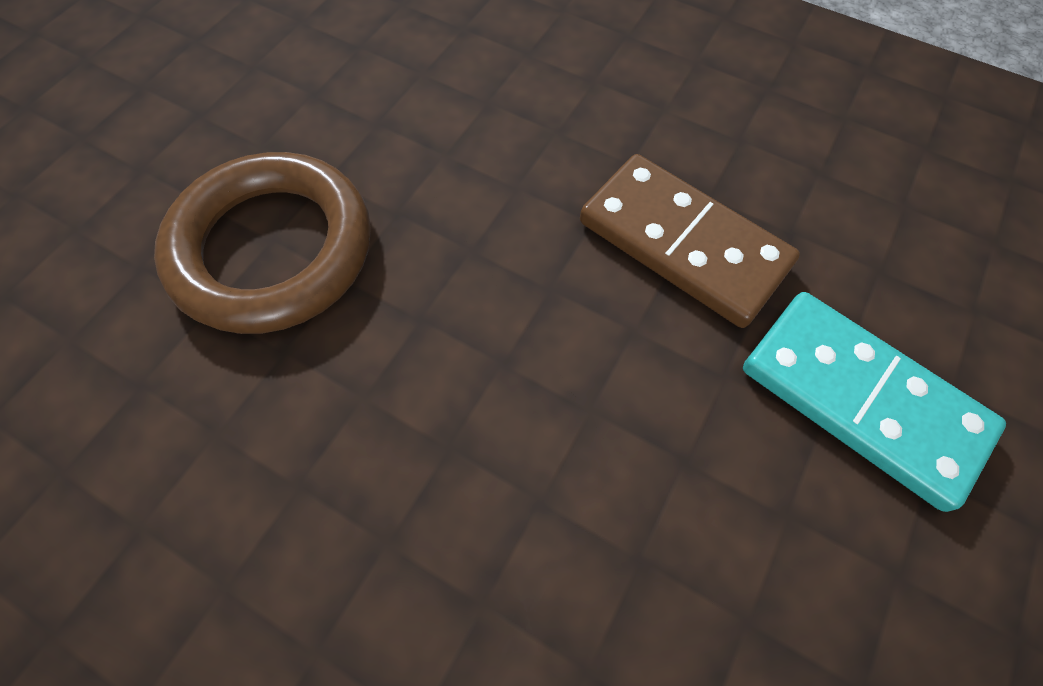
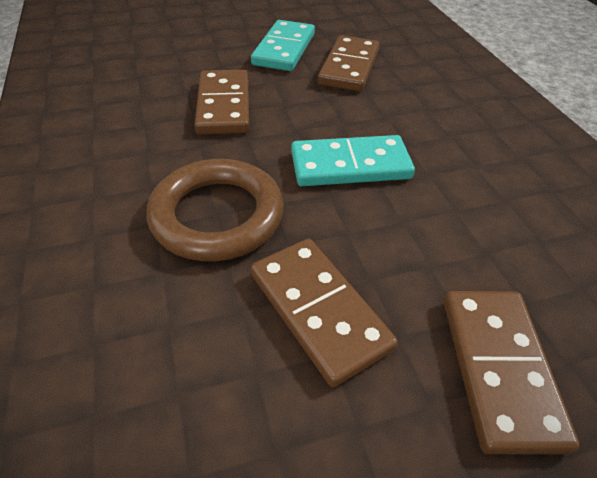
brown domino: 1 -> 4
turquoise domino: 1 -> 2

